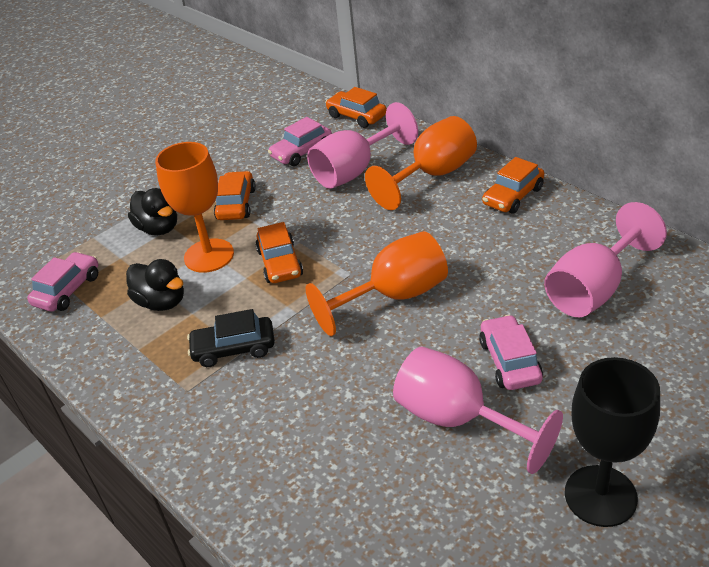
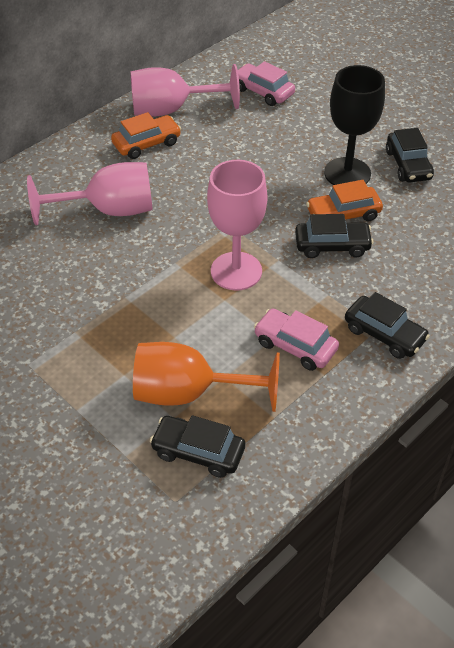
black car: 1 -> 4
black duck: 2 -> 0
orange car: 4 -> 2
orange goblet: 3 -> 1
pink car: 3 -> 2

